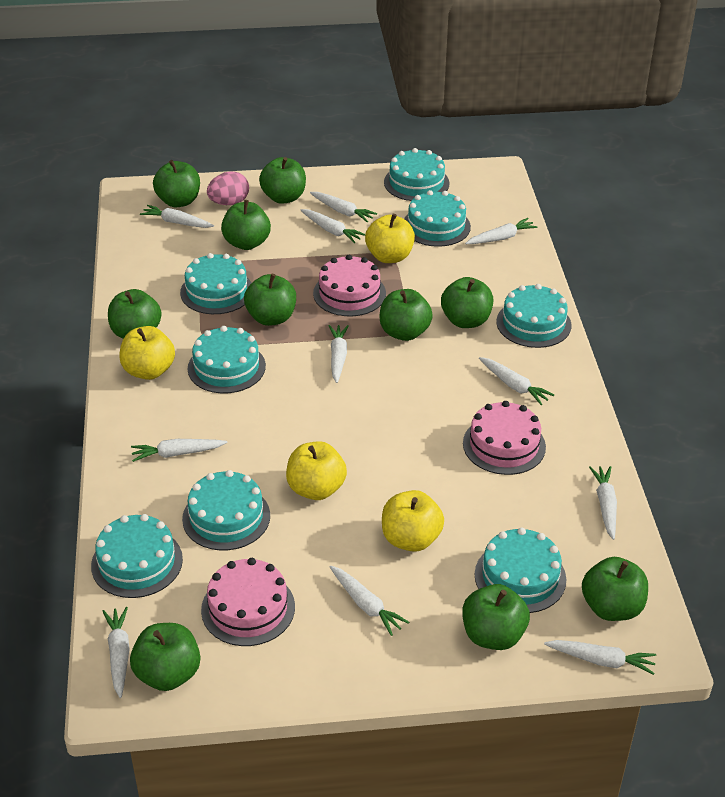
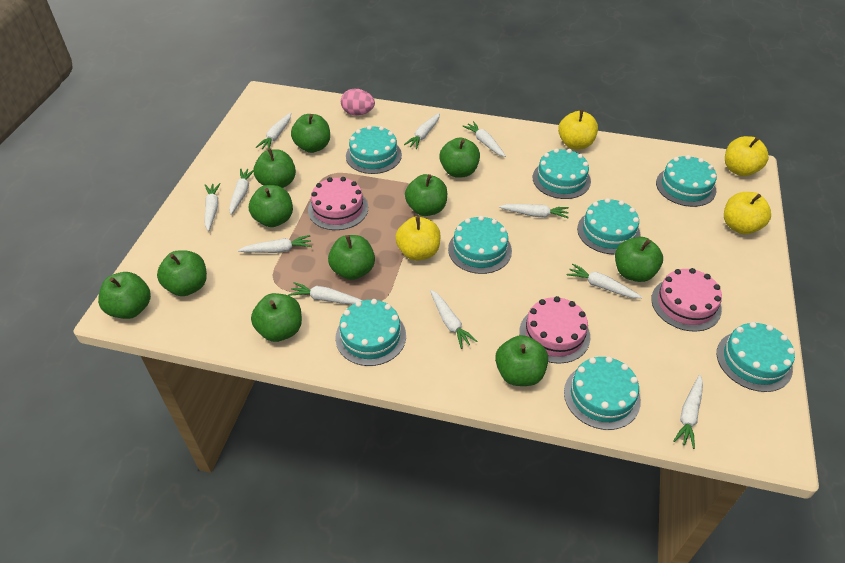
green apple: 10 -> 11

